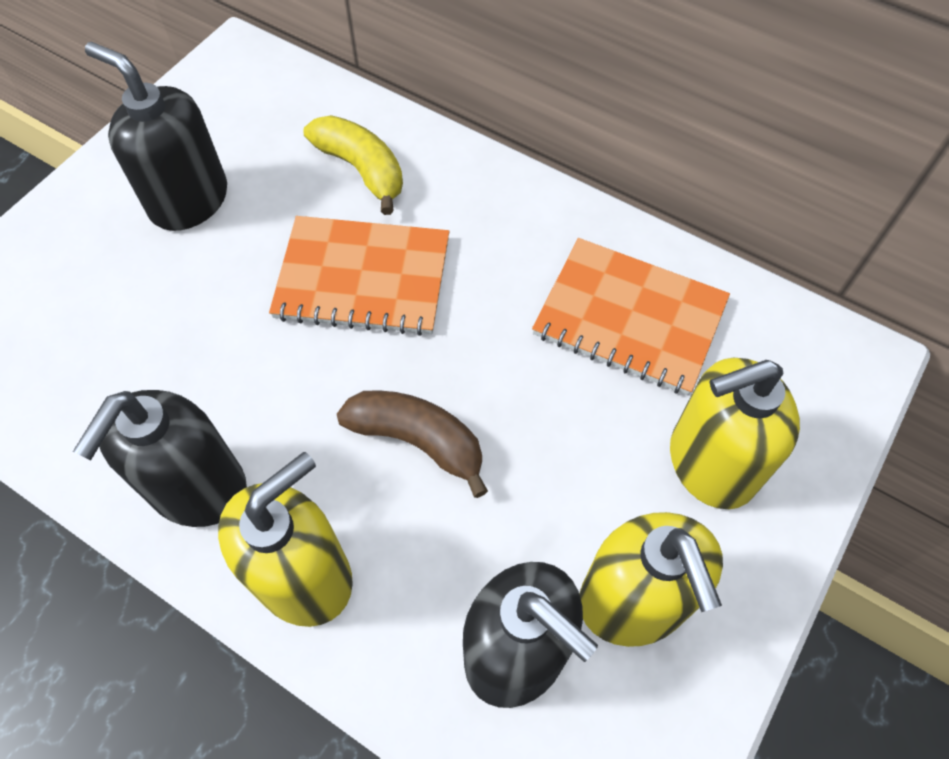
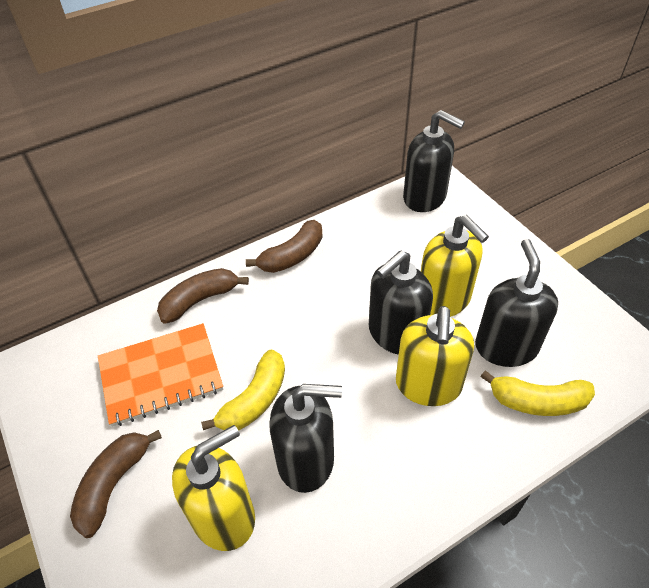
black soap dispenser: 3 -> 4
brown banana: 1 -> 3
orange notebook: 2 -> 1
yellow banana: 1 -> 2

